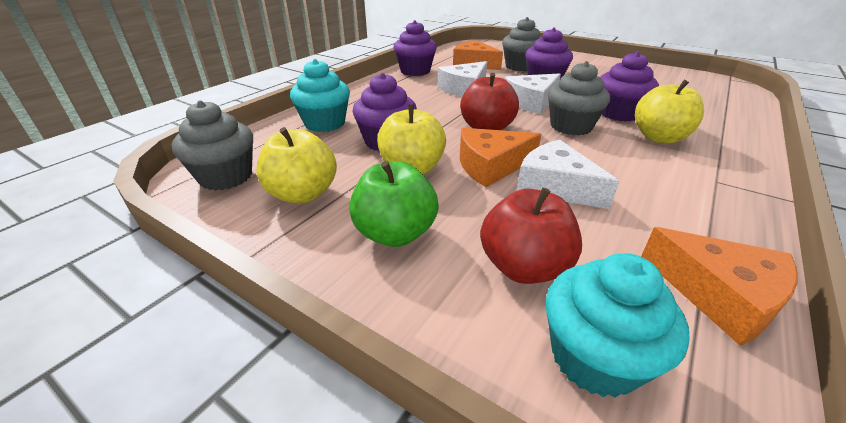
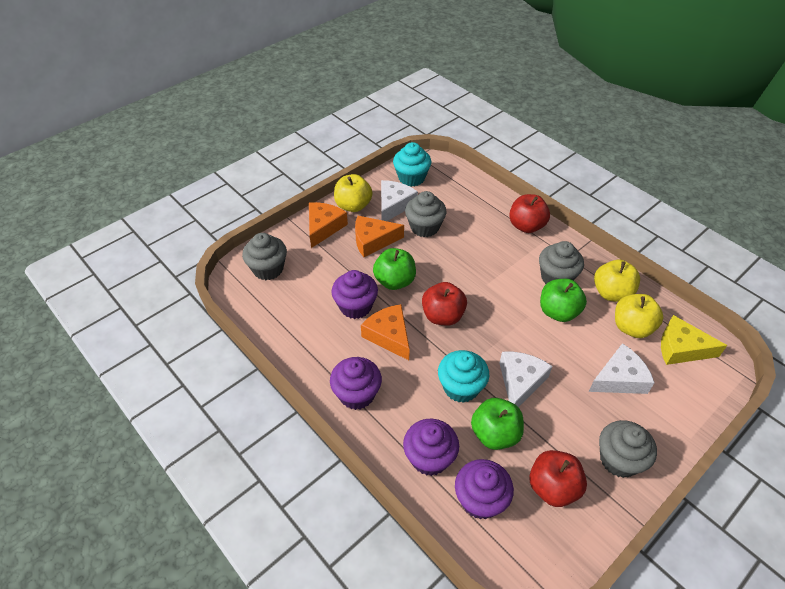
green apple: 1 -> 3
grey cupcake: 3 -> 4
red apple: 2 -> 3
yellow cheese: 0 -> 1

